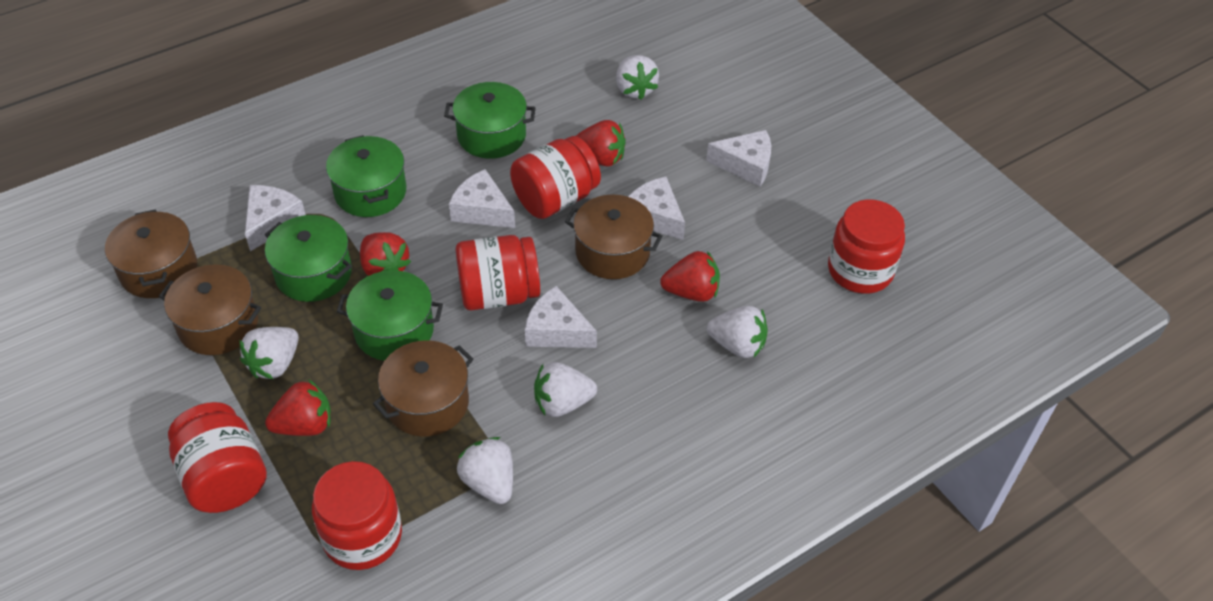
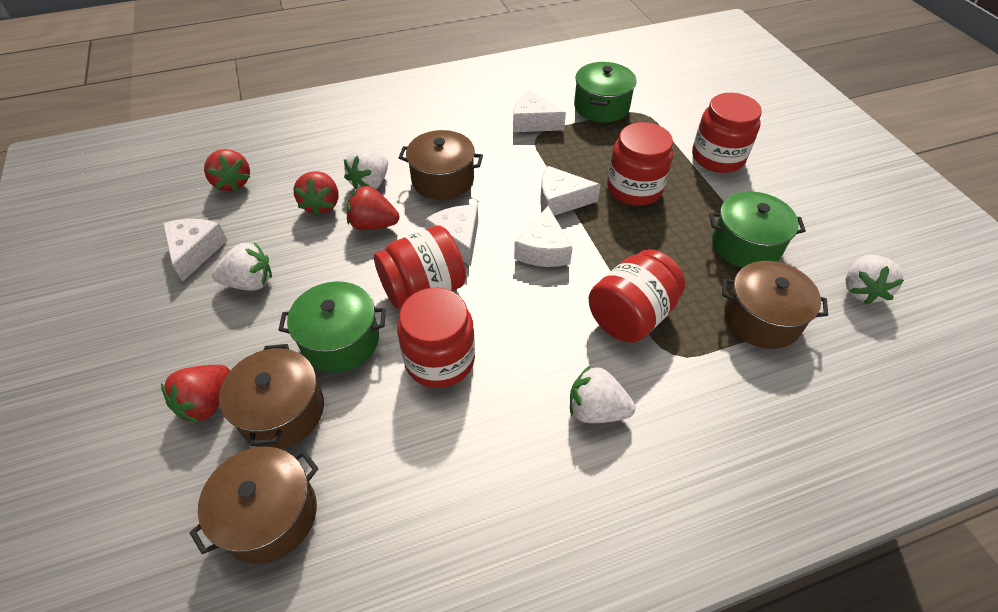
green pot: 4 -> 3
white strawberry: 5 -> 4

